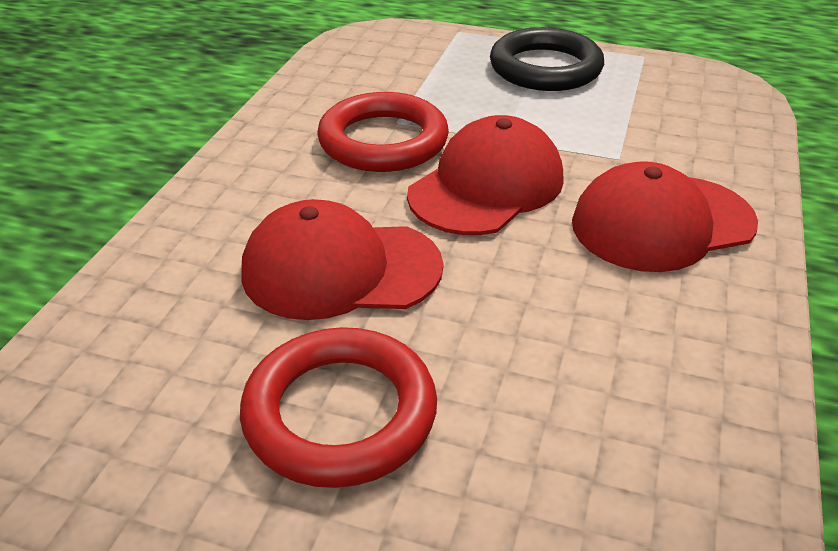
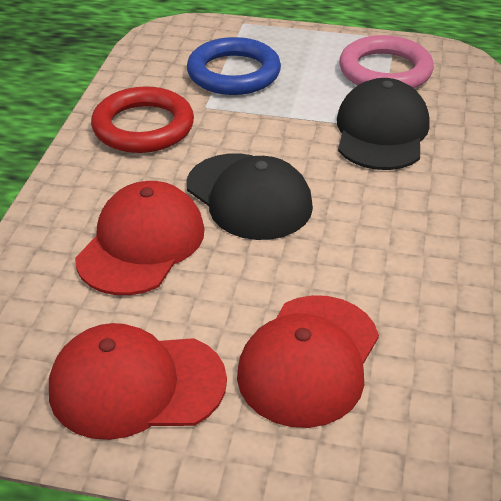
black cap: 0 -> 2
black ring: 1 -> 0
blue ring: 0 -> 1
pink ring: 0 -> 1
red ring: 2 -> 1

